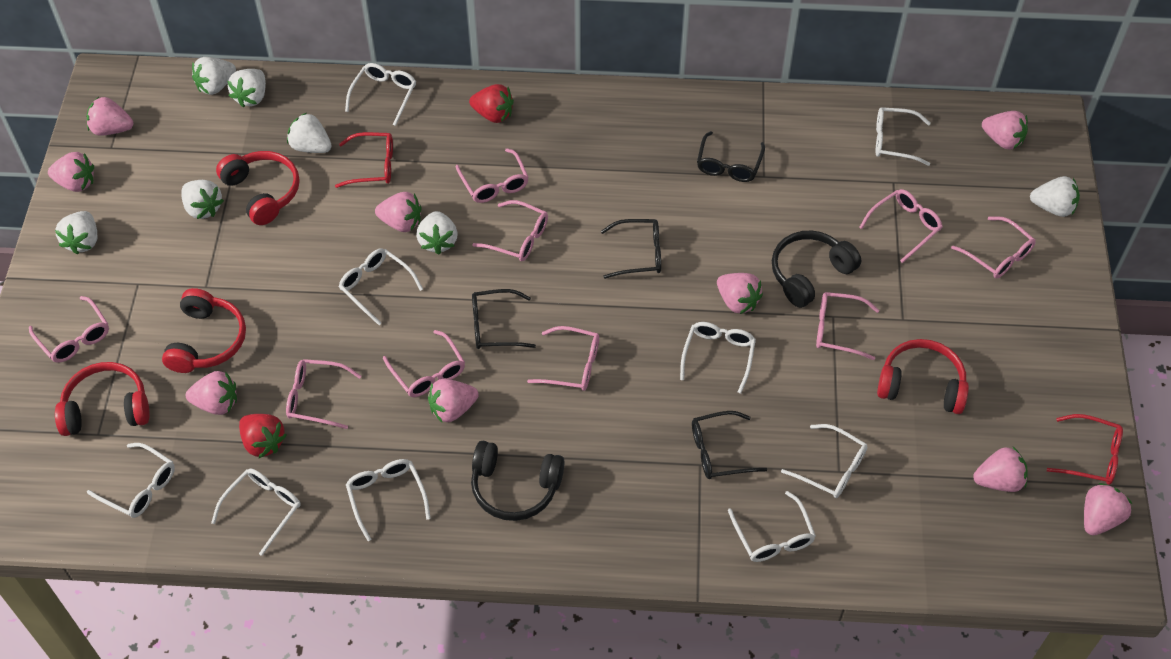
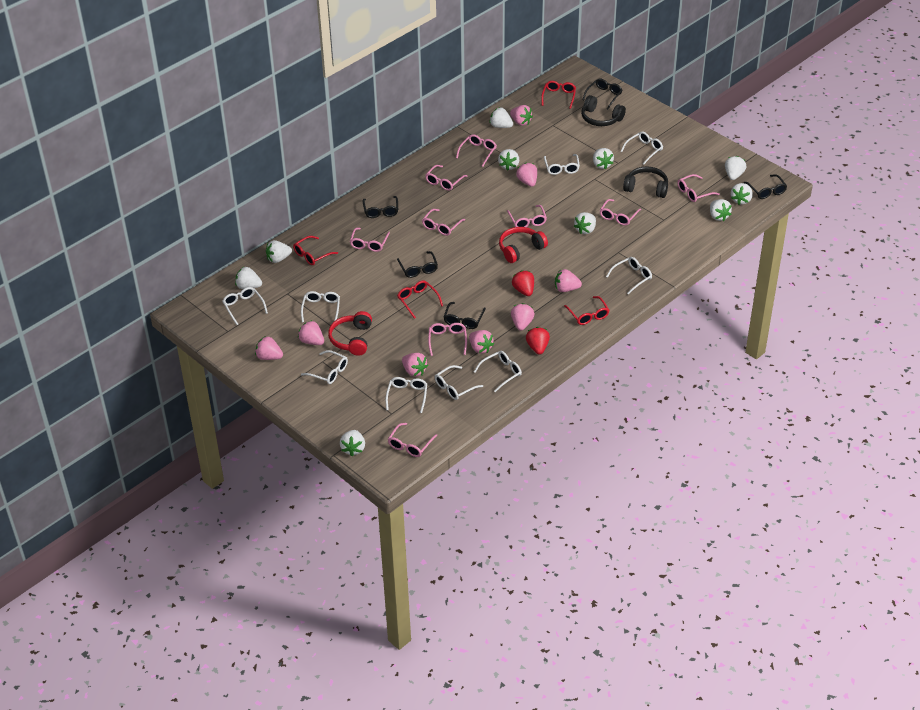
black glasses: 4 -> 5
pink strawberry: 9 -> 8
red glasses: 2 -> 4
red headphones: 4 -> 2
white strawberry: 7 -> 10

